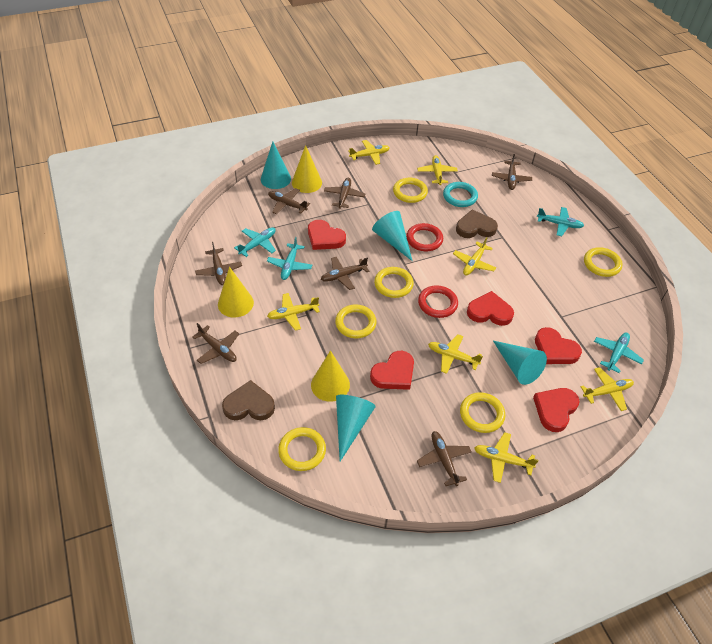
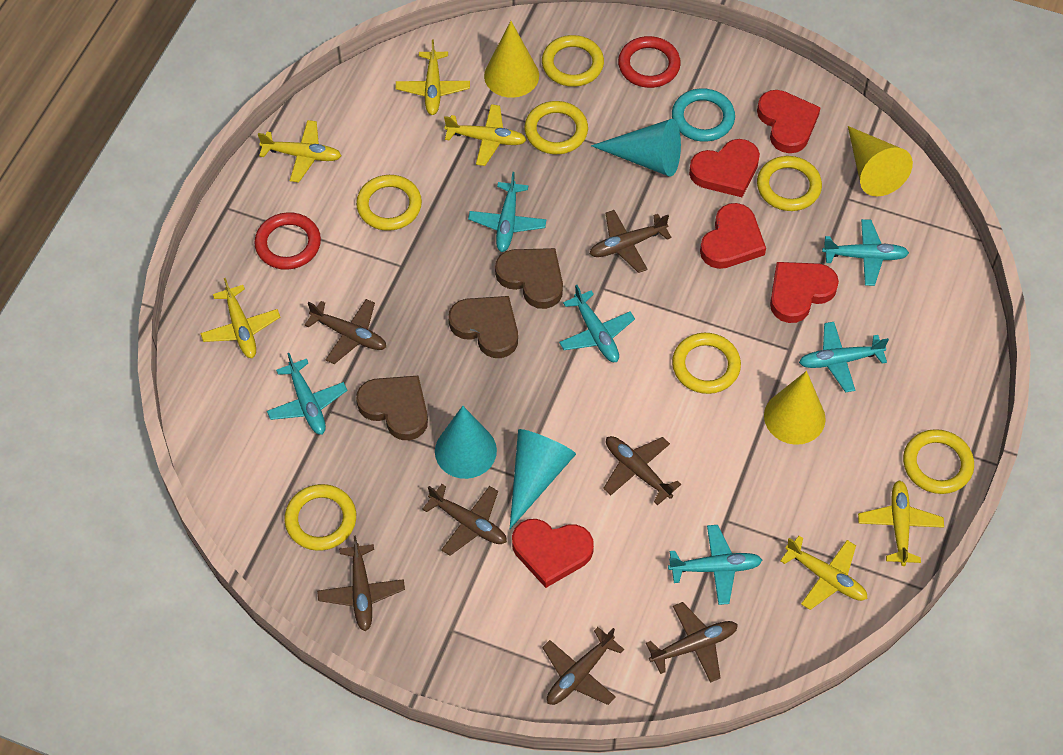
brown heart: 2 -> 3
turquoise cone: 4 -> 3
turquoise plane: 4 -> 6
yellow plane: 7 -> 6
yellow ring: 6 -> 7

